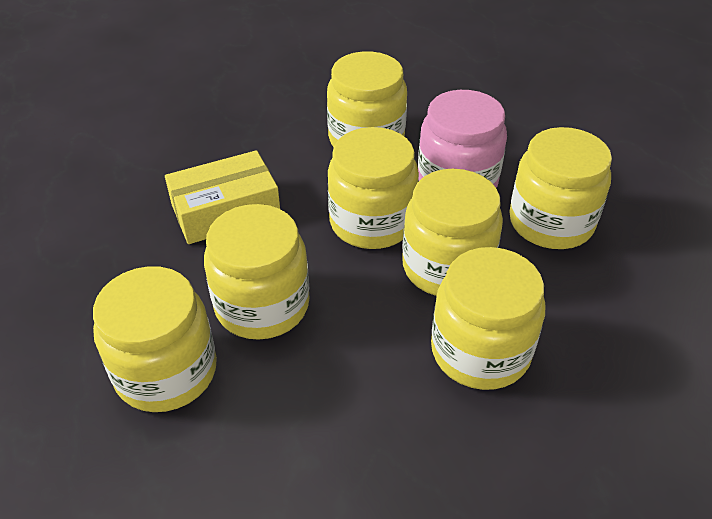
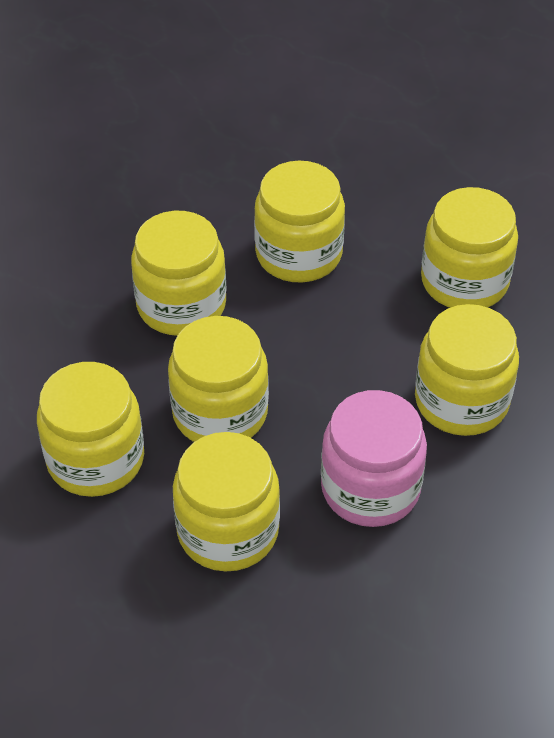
yellow box: 1 -> 0

